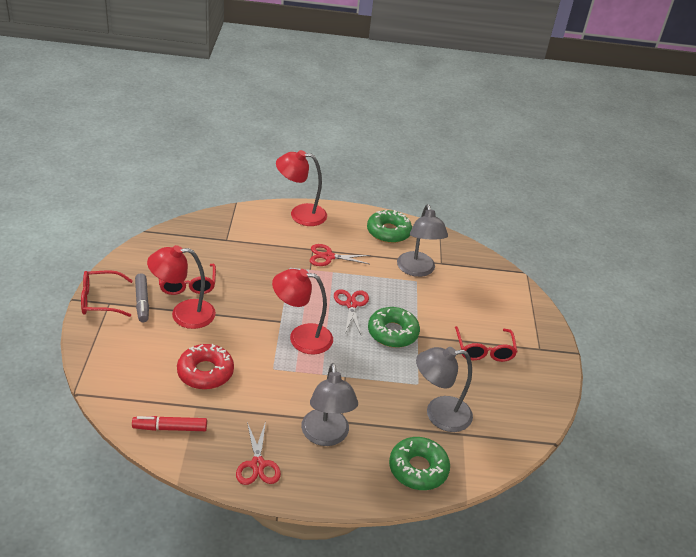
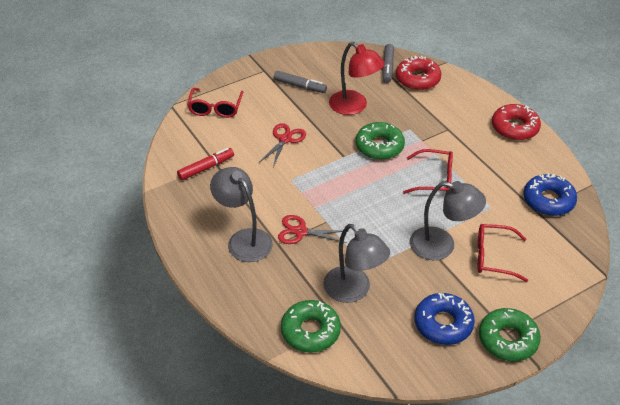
blue donut: 0 -> 2
grey marker: 1 -> 2
red donut: 1 -> 2
red lamp: 3 -> 1
red scissors: 3 -> 2

